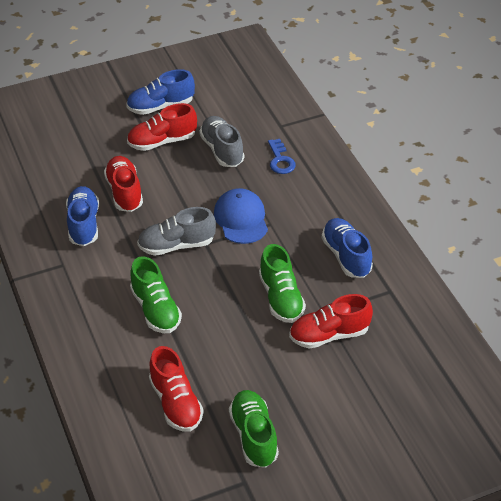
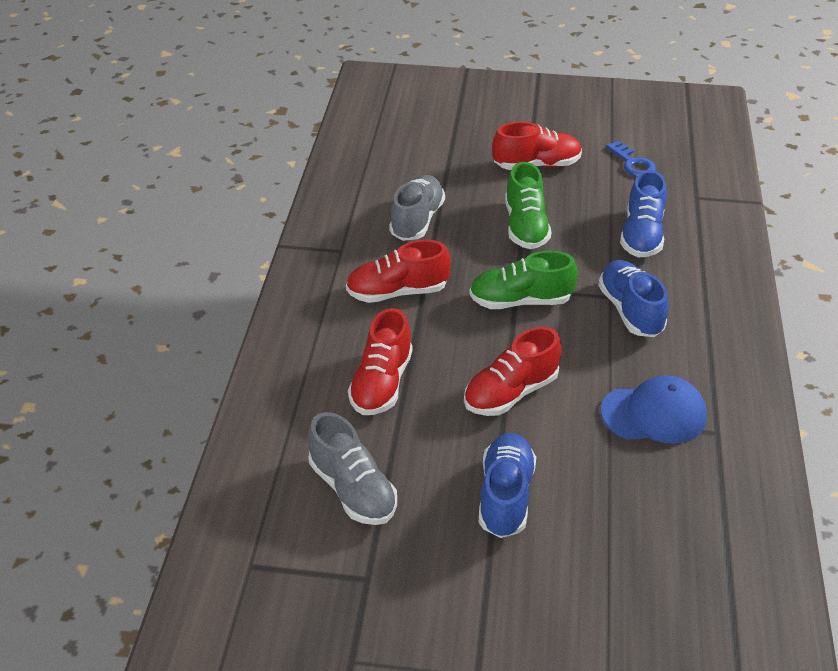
green shoe: 3 -> 2

